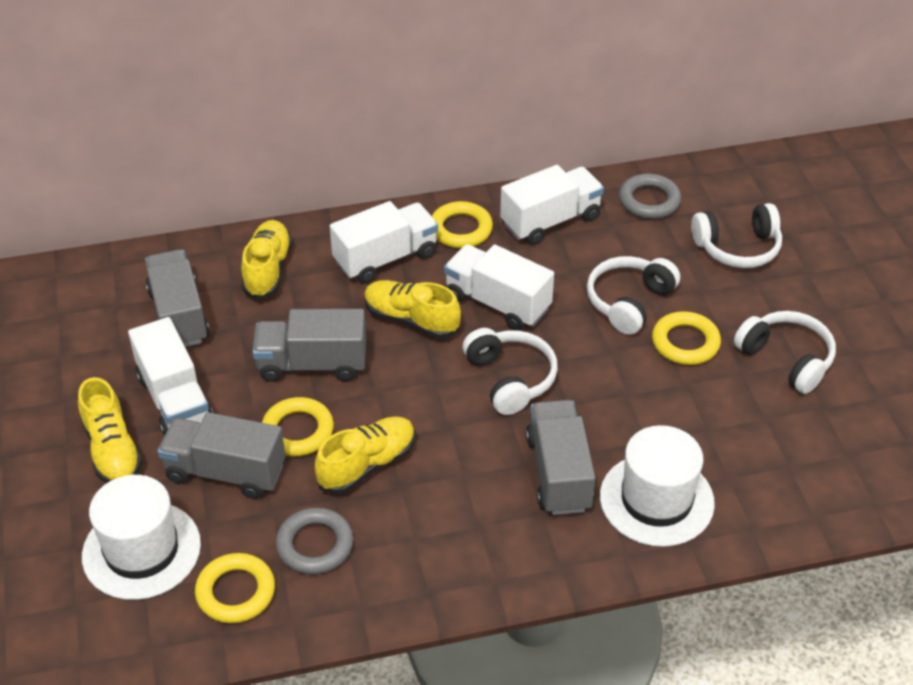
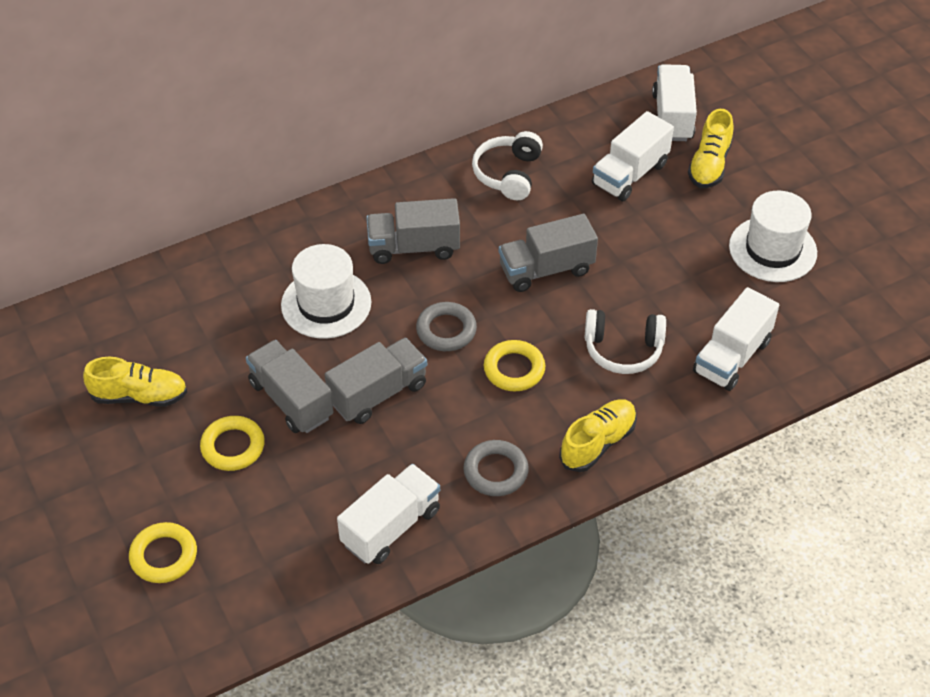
white headphones: 4 -> 2
yellow ring: 4 -> 3
yellow shoe: 4 -> 3

